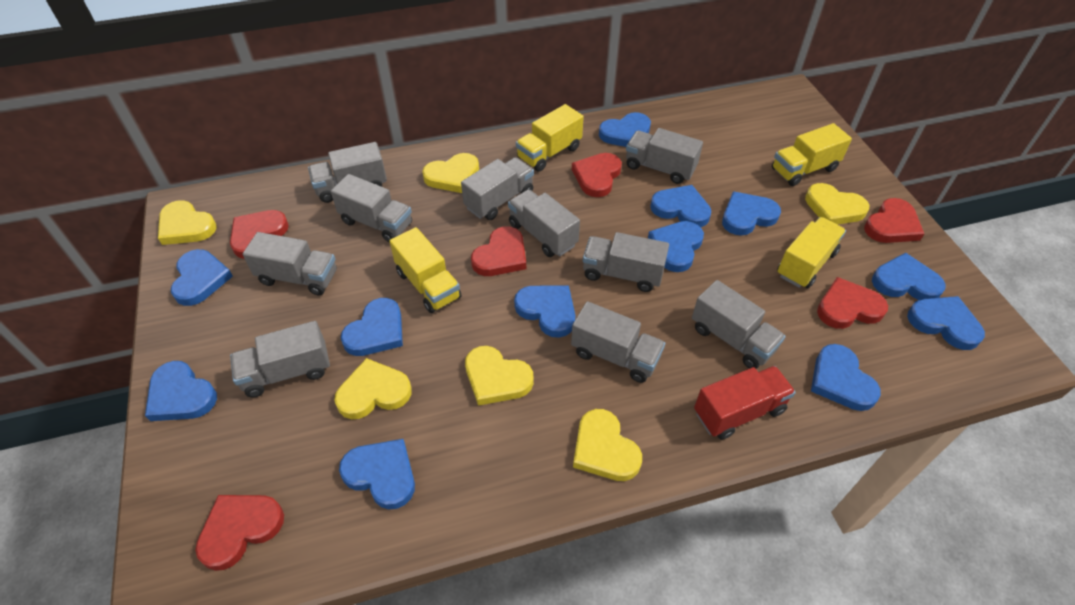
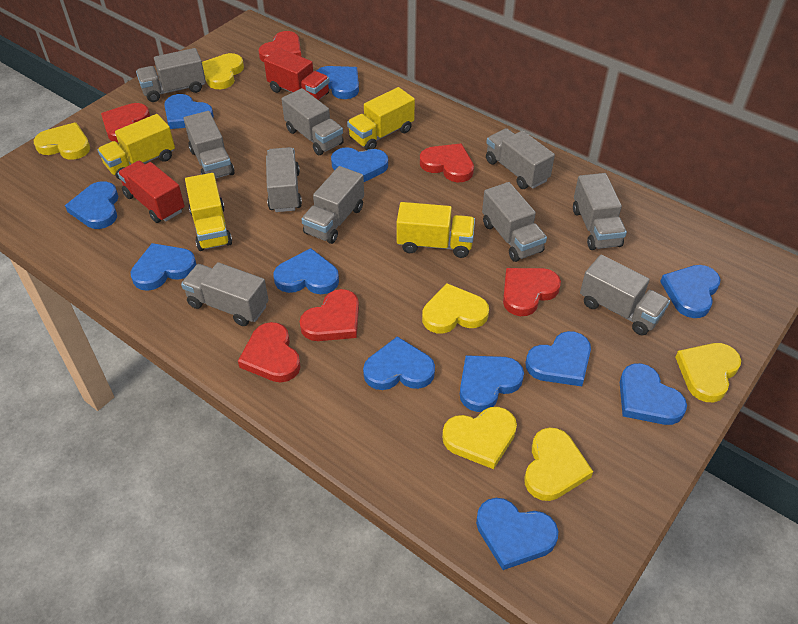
red truck: 1 -> 2

